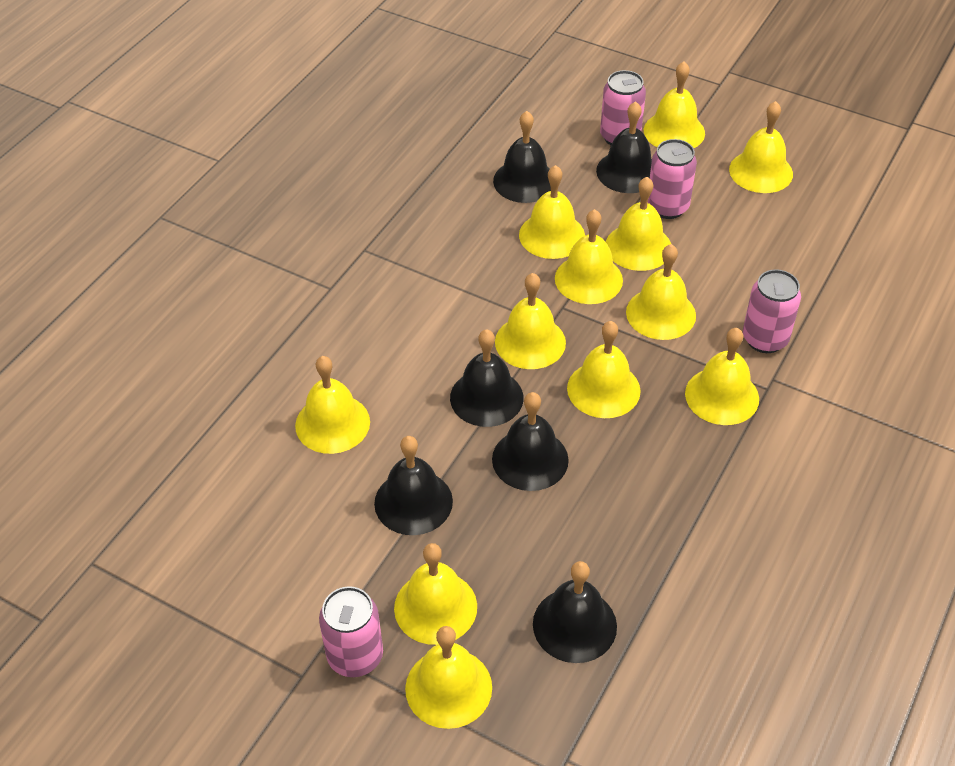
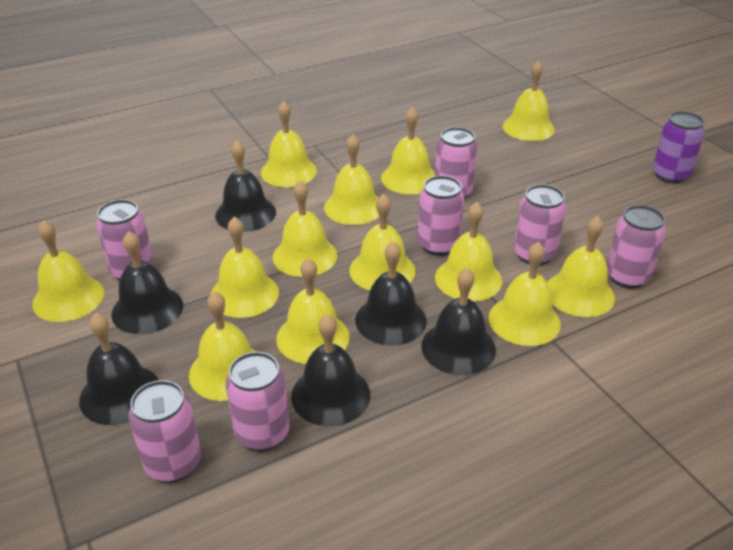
pink can: 4 -> 7
purple can: 0 -> 1
yellow bell: 12 -> 13

